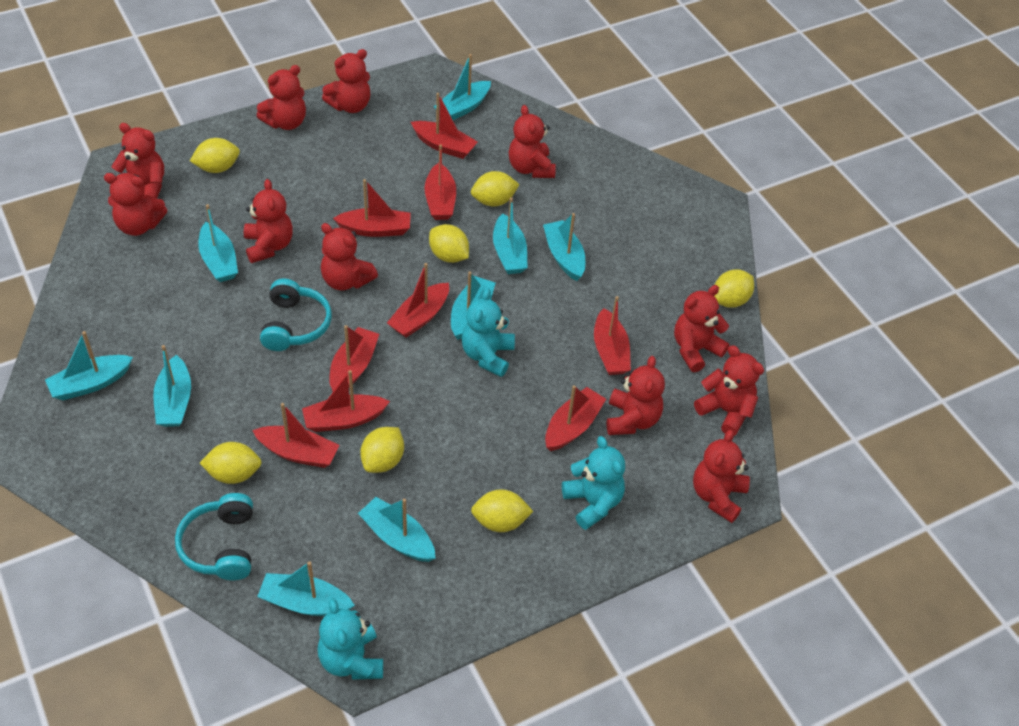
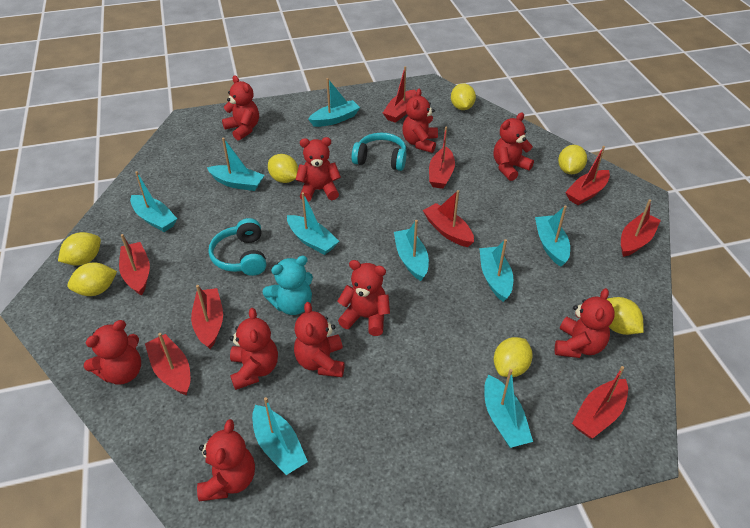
red teddy bear: 11 -> 10
turquoise teddy bear: 3 -> 1

